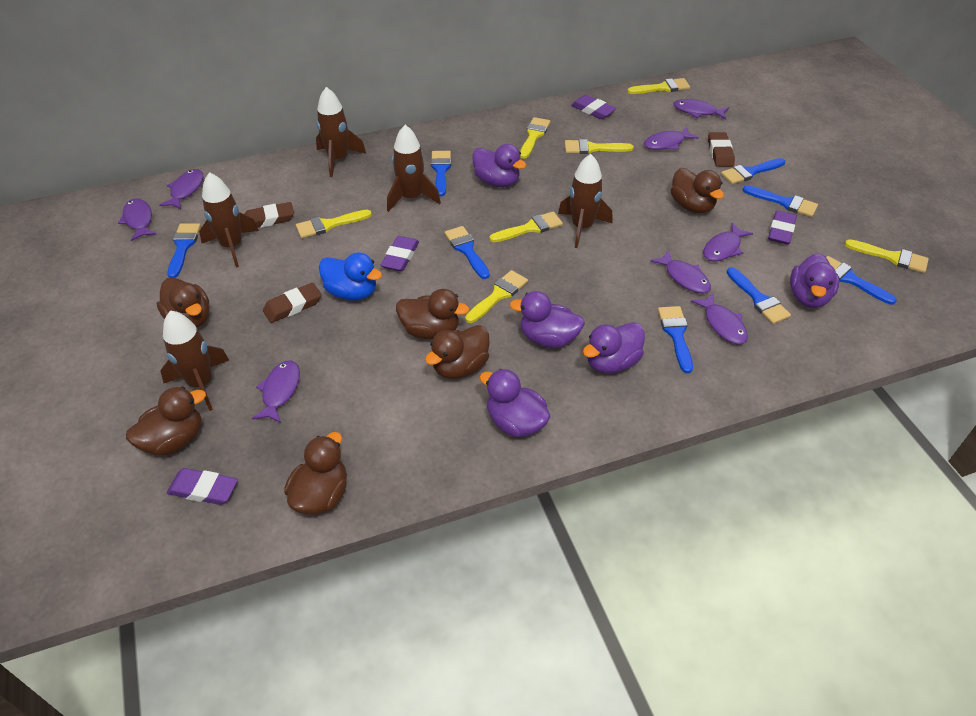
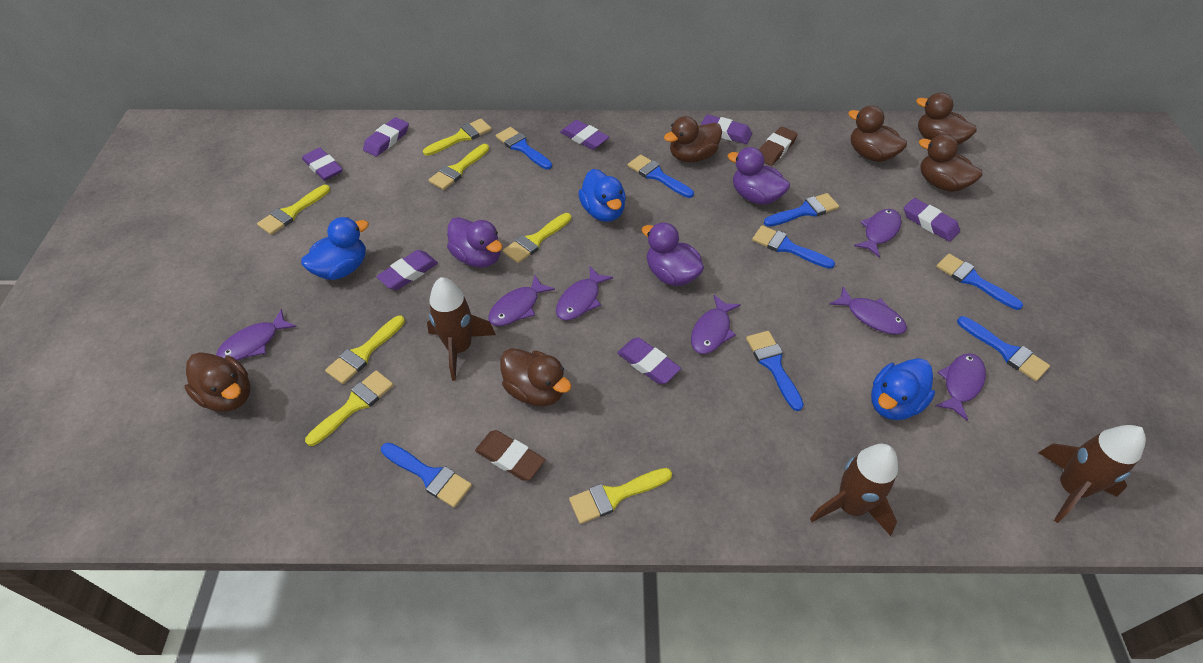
blue duck: 1 -> 3
brown eraser: 3 -> 2
brown rocket: 5 -> 3
purple duck: 5 -> 3
purple eraser: 4 -> 7
purple fish: 8 -> 7

